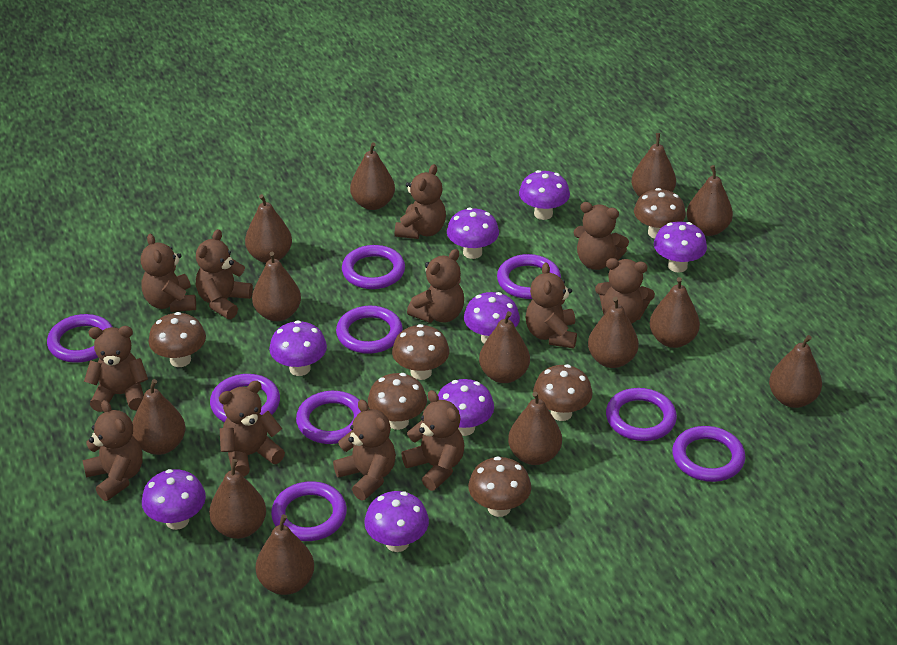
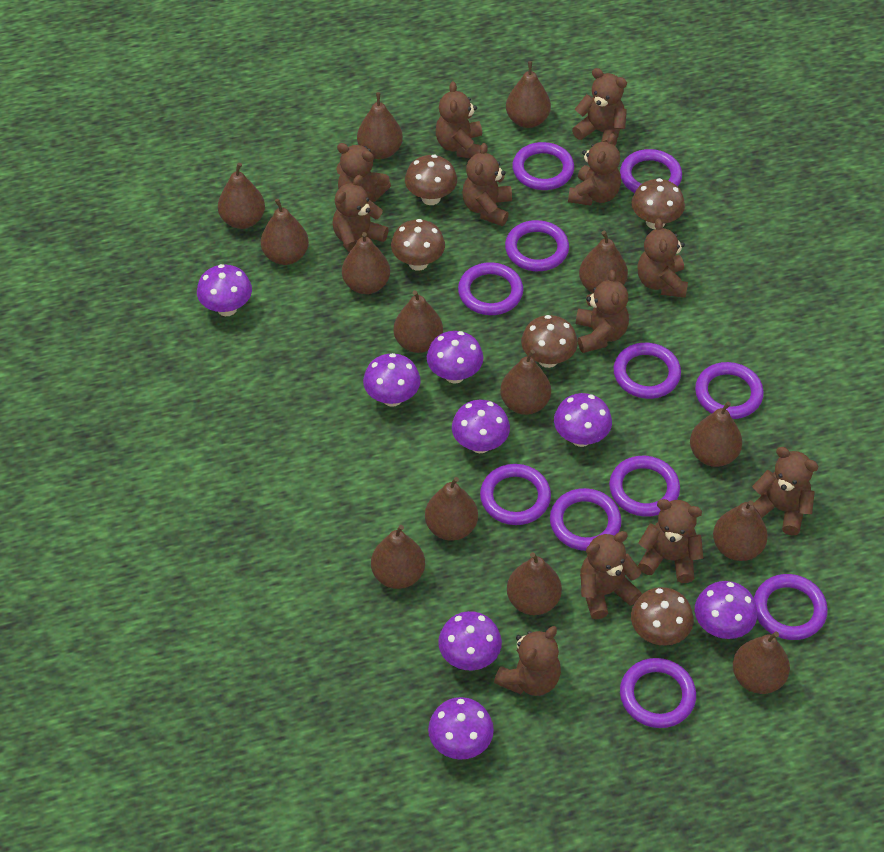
brown mushroom: 6 -> 5
brown pear: 13 -> 14
purple ring: 9 -> 11

